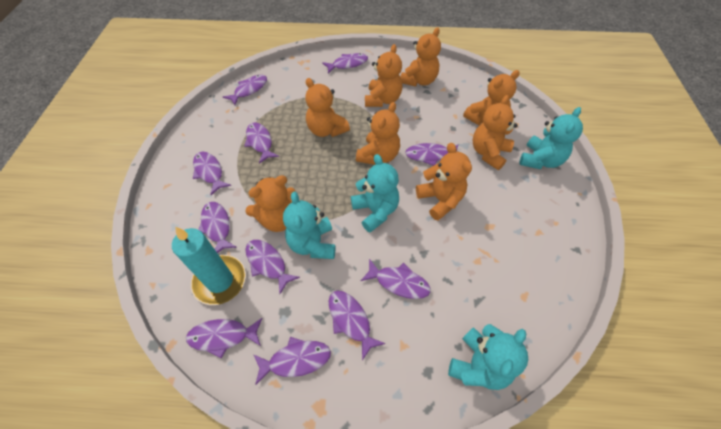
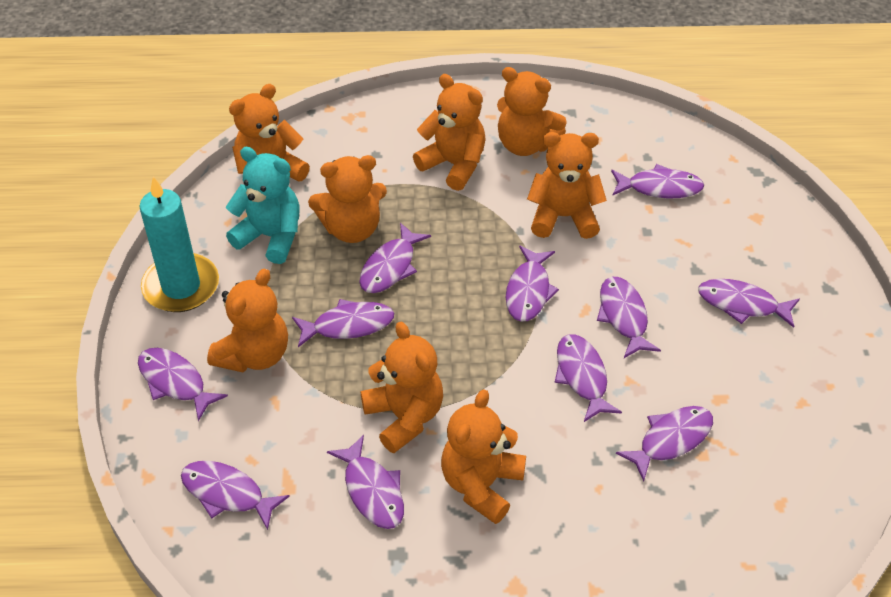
turquoise teddy bear: 4 -> 1

